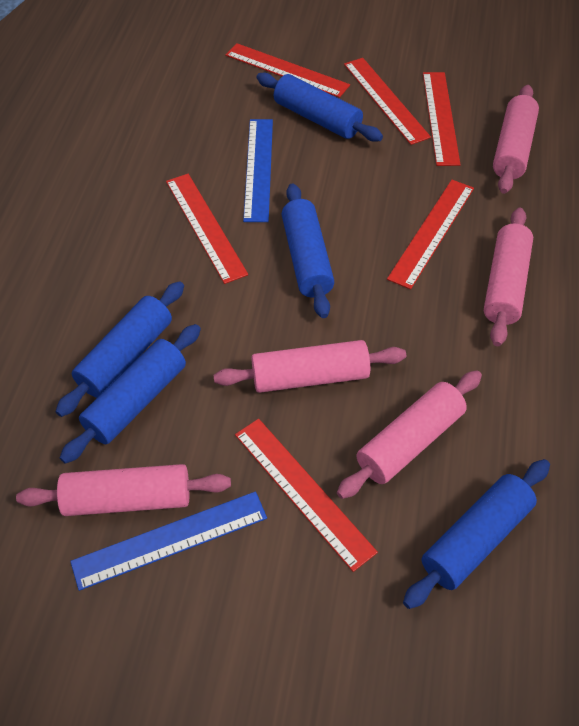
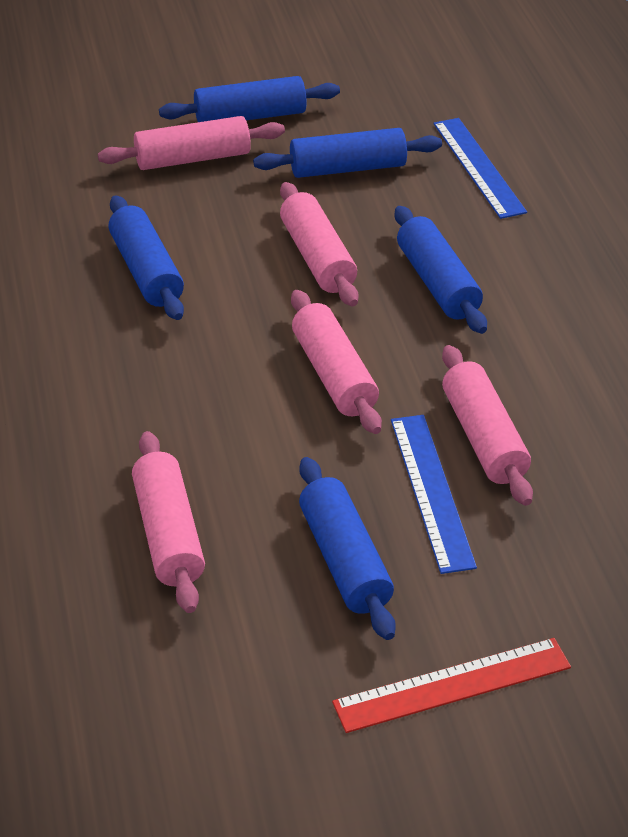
red ruler: 6 -> 1

